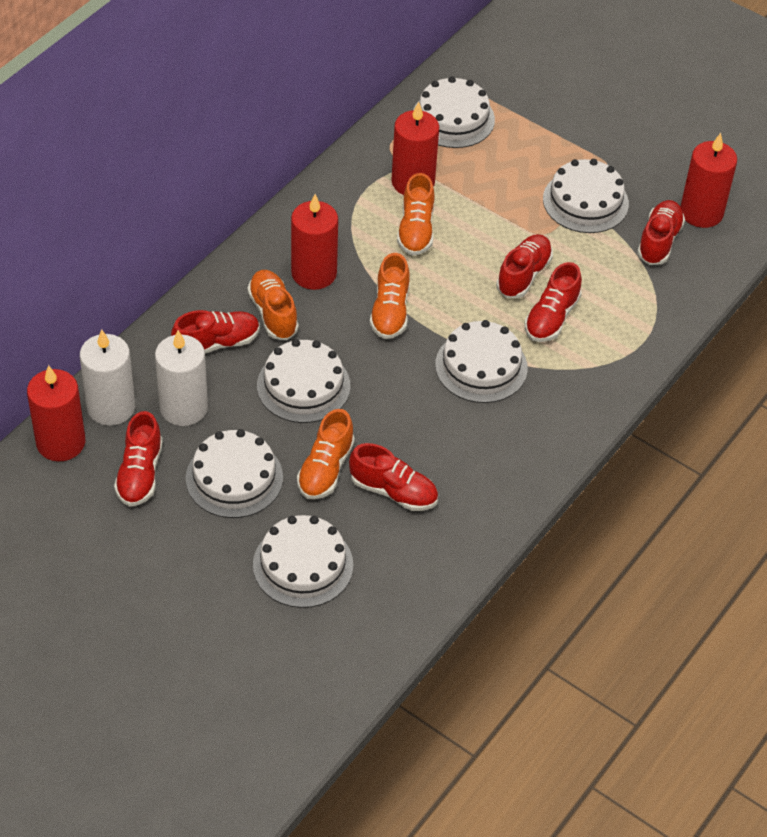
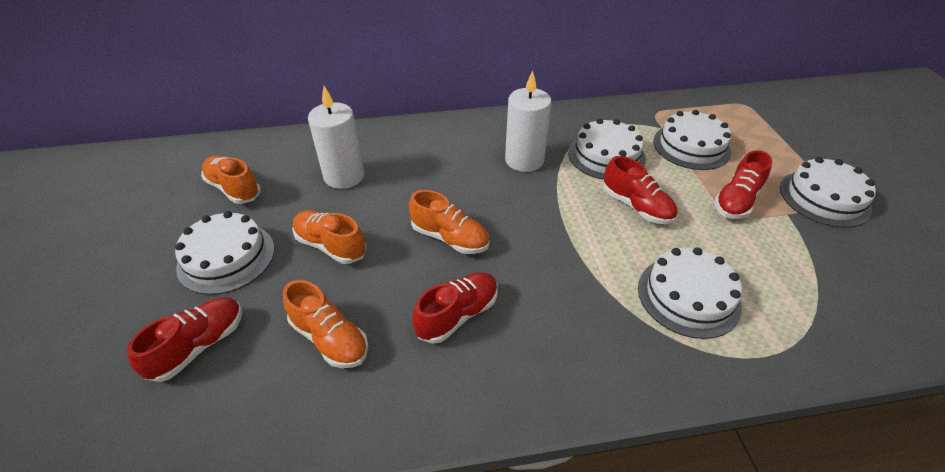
red candle: 4 -> 0
red shoe: 6 -> 4
white cake: 6 -> 5

